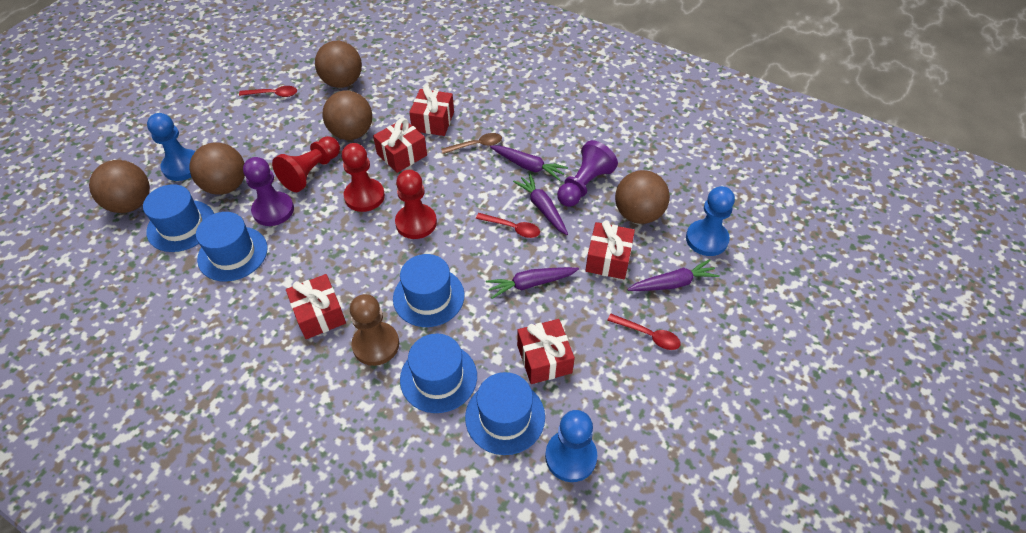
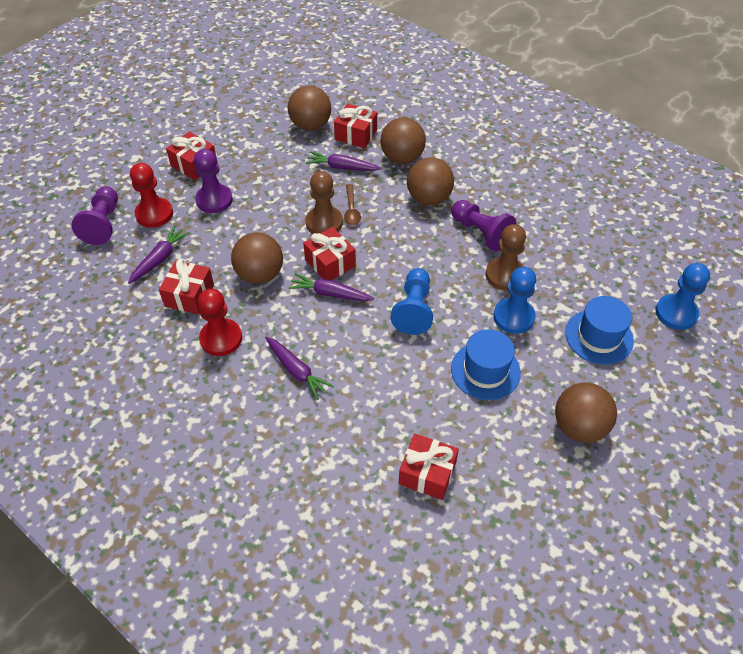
blue hat: 5 -> 2
brown pawn: 1 -> 2
purple pawn: 2 -> 3
red pawn: 3 -> 2
red spoon: 3 -> 0

